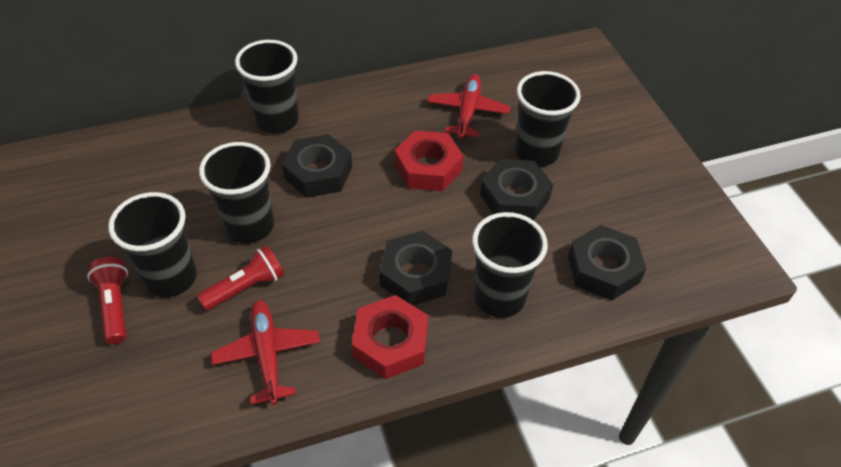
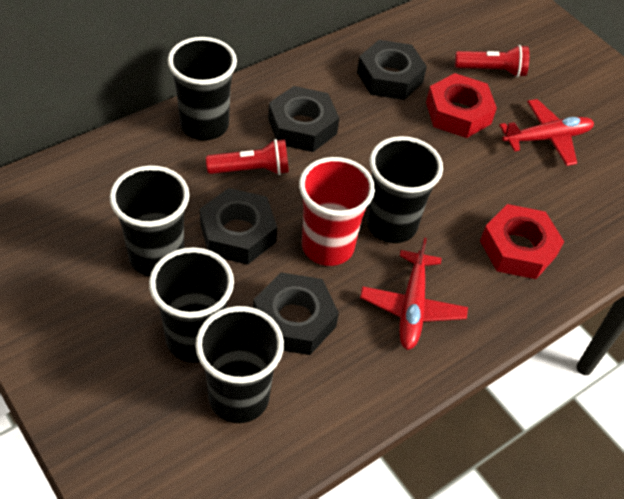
red cup: 0 -> 1

